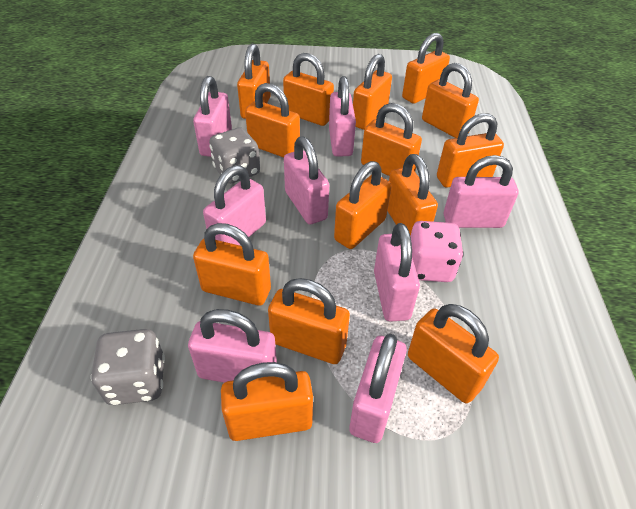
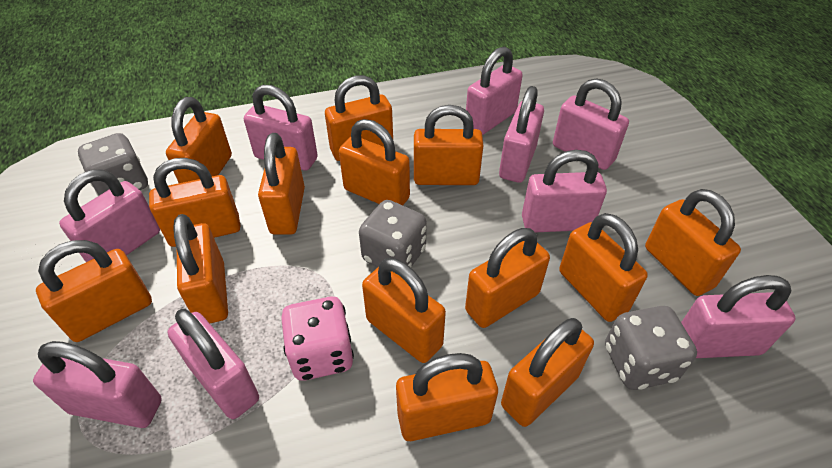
grey dice: 2 -> 3
pink padlock: 8 -> 9

